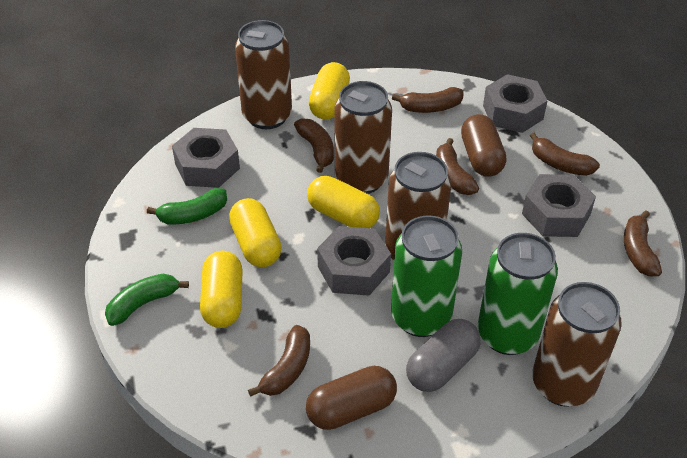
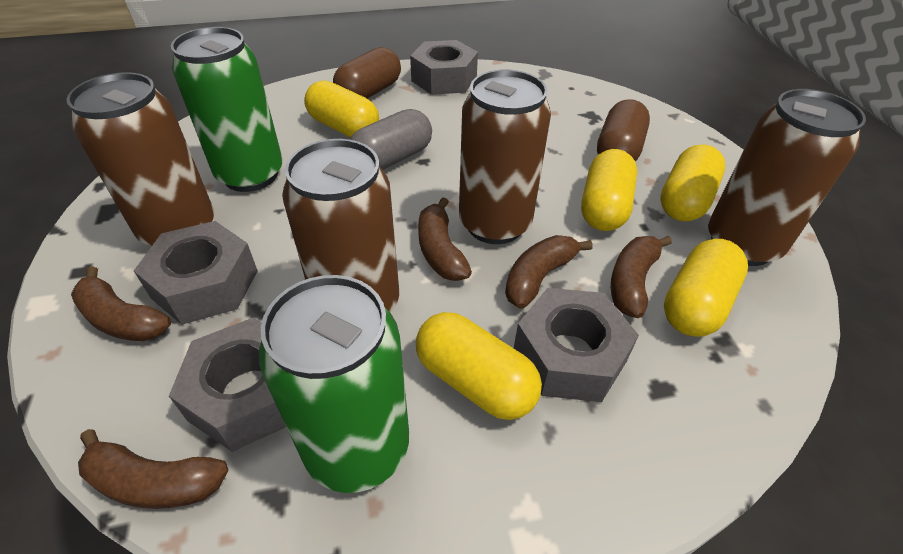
brown banana: 6 -> 5
green banana: 2 -> 0
yellow capsule: 4 -> 5

